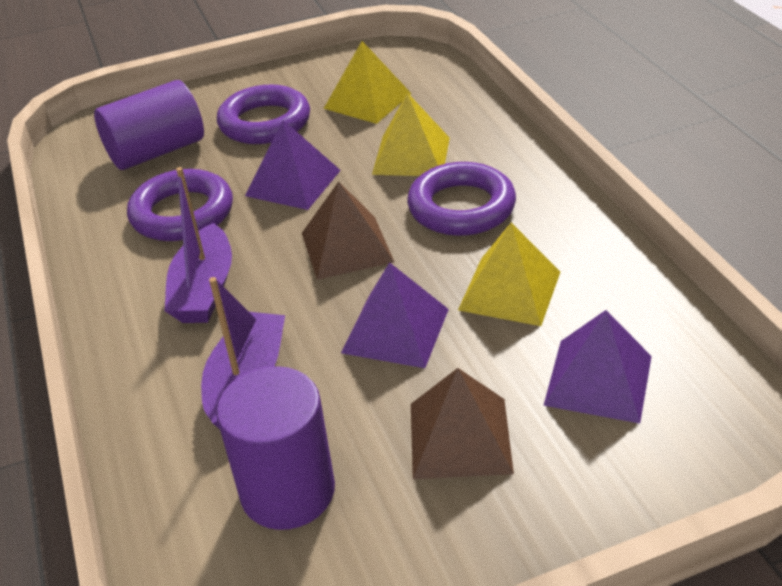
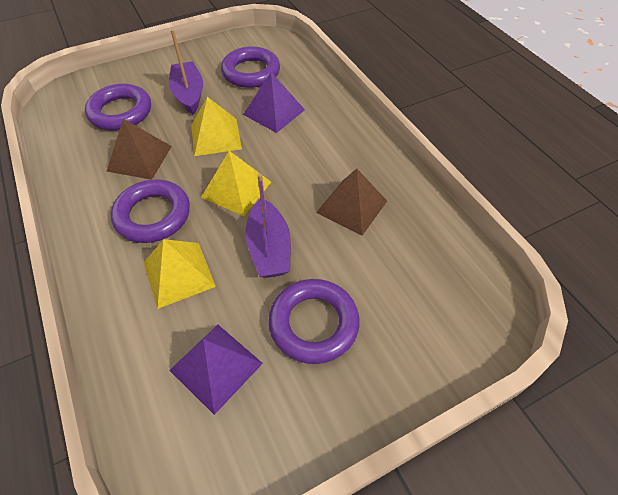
purple cylinder: 2 -> 0
purple pyramid: 3 -> 2
purple ring: 3 -> 4

